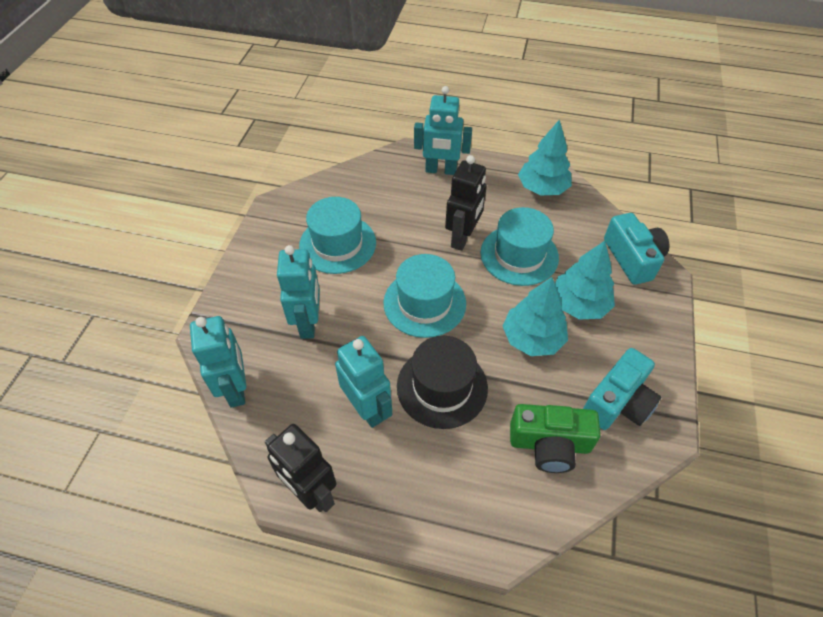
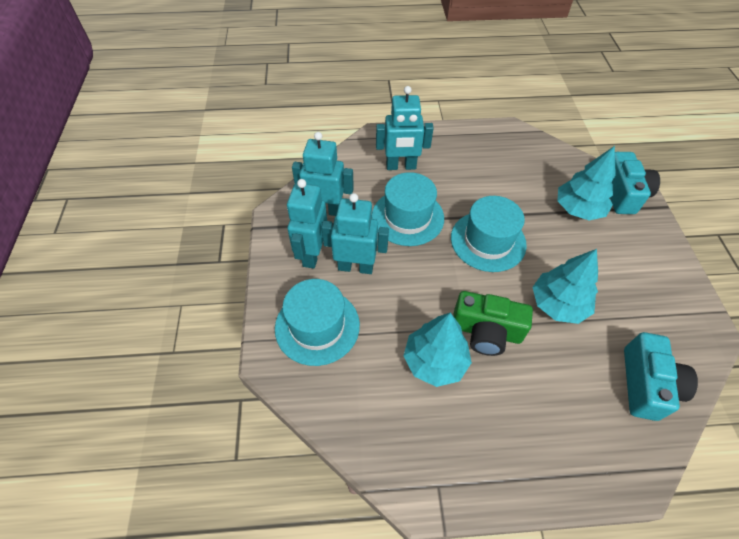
black hat: 1 -> 0
black robot: 2 -> 0

